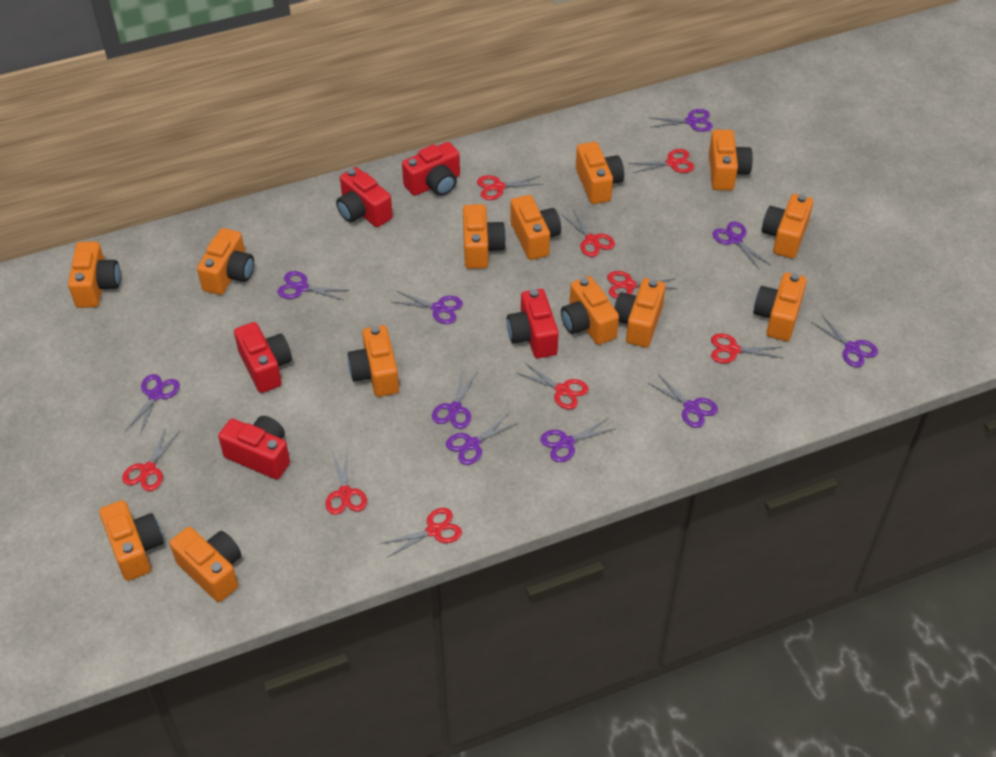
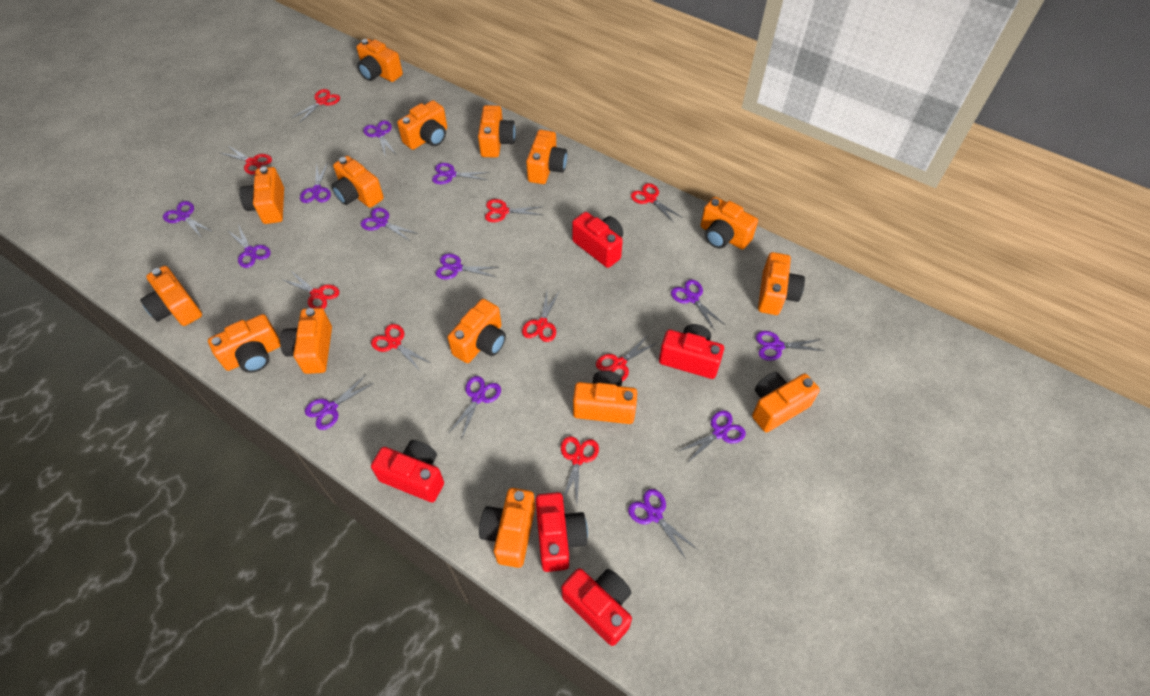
orange camera: 13 -> 15
purple scissors: 10 -> 13

